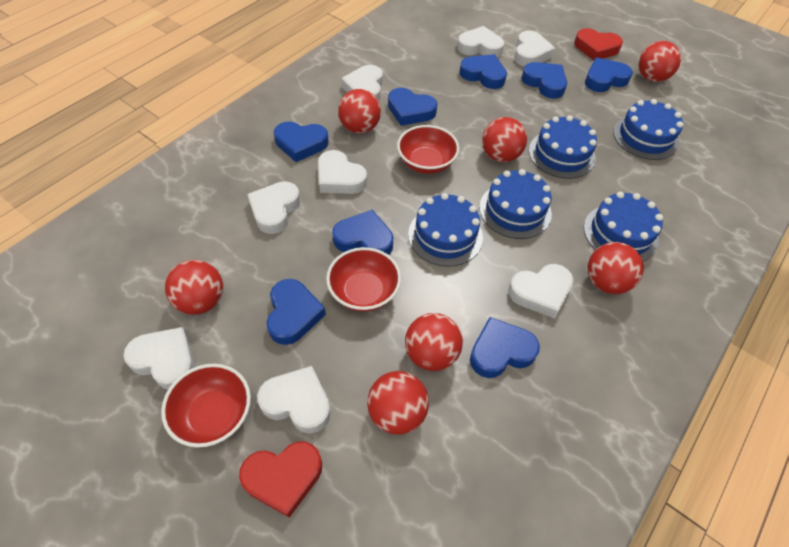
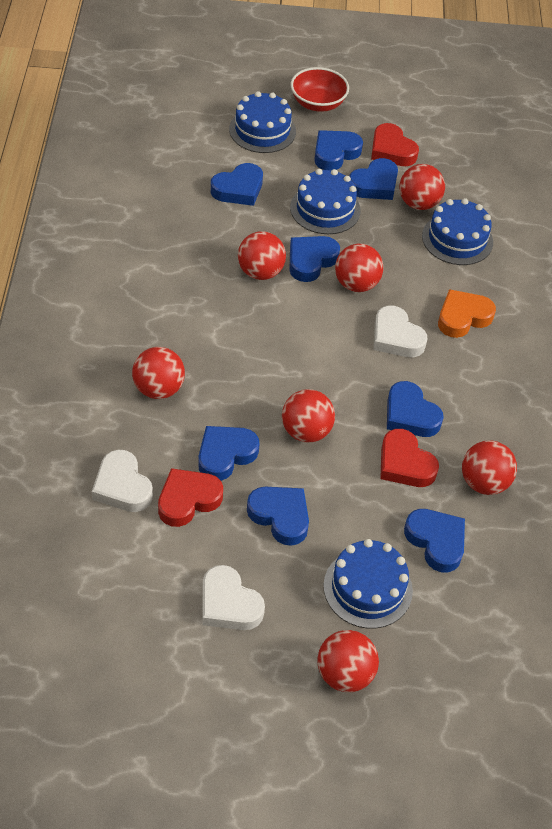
blue cake: 5 -> 4
orange heart: 0 -> 1
red bowl: 3 -> 1
red heart: 2 -> 3
white heart: 8 -> 3

